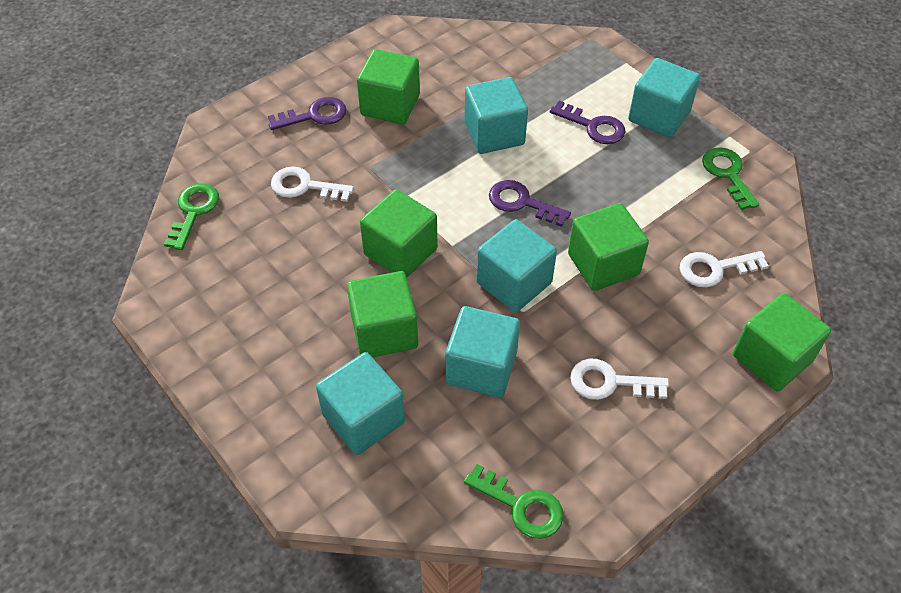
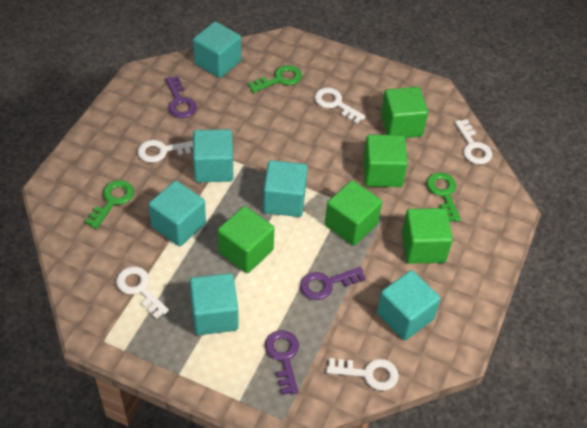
turquoise cube: 5 -> 6
white key: 3 -> 5

